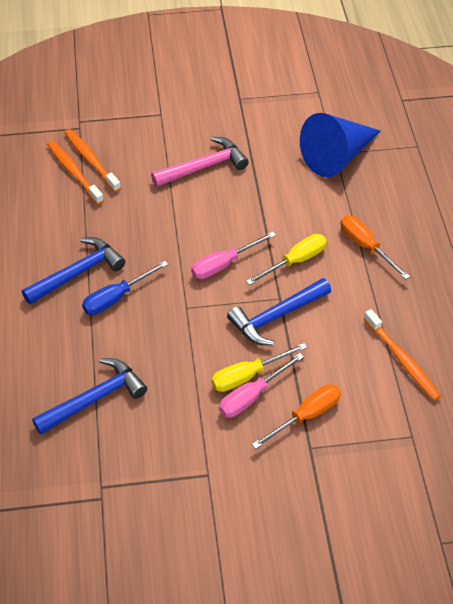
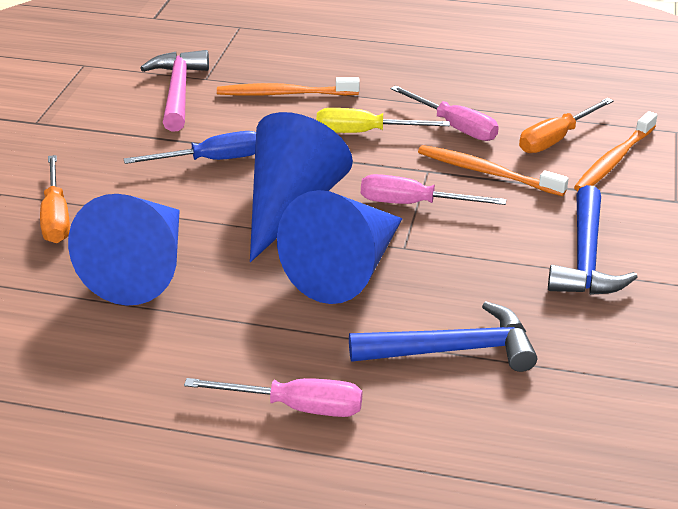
blue cone: 1 -> 3
blue hammer: 3 -> 2
pink screwdriver: 2 -> 3
yellow screwdriver: 2 -> 1

